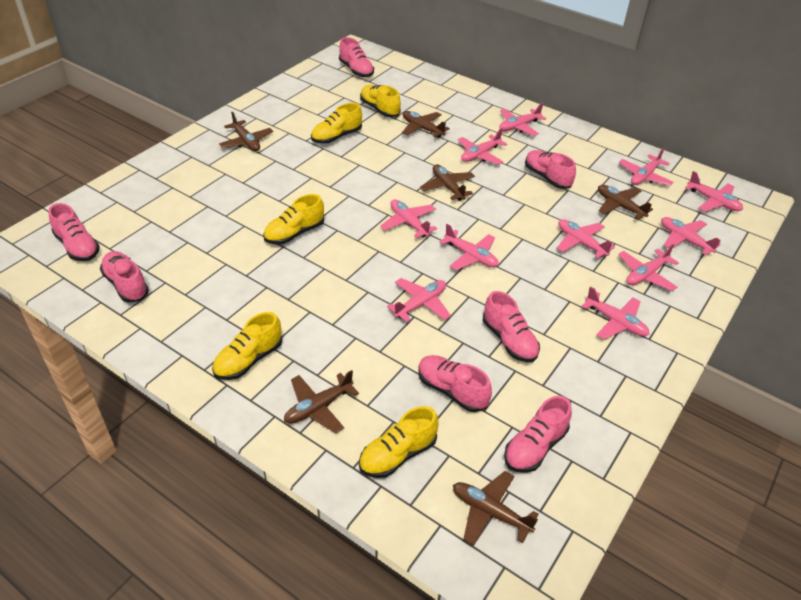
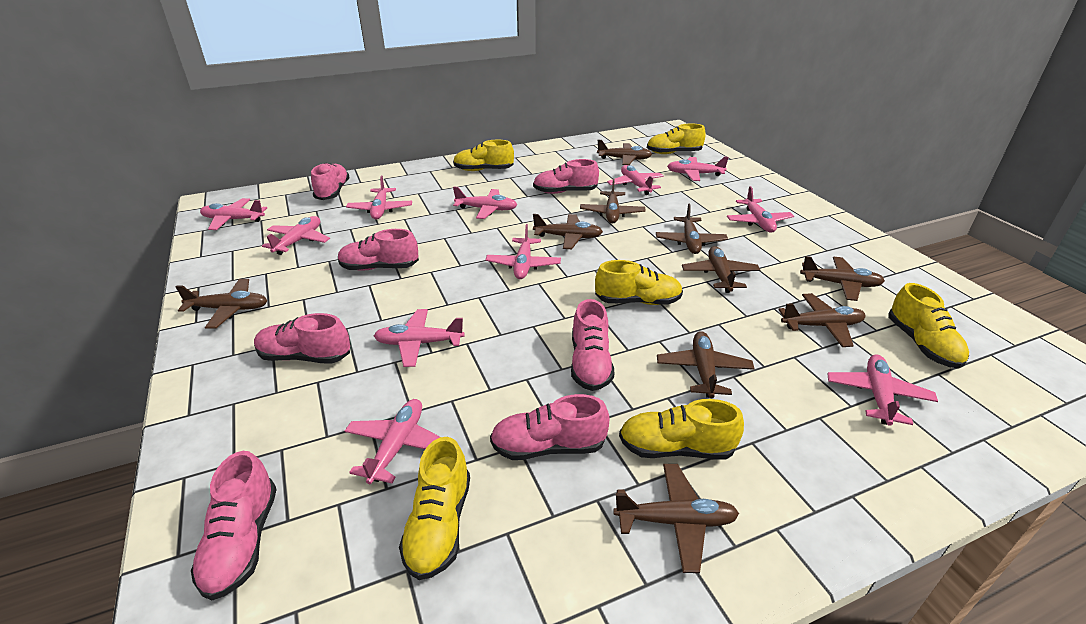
brown plane: 6 -> 10
yellow shoe: 5 -> 6

